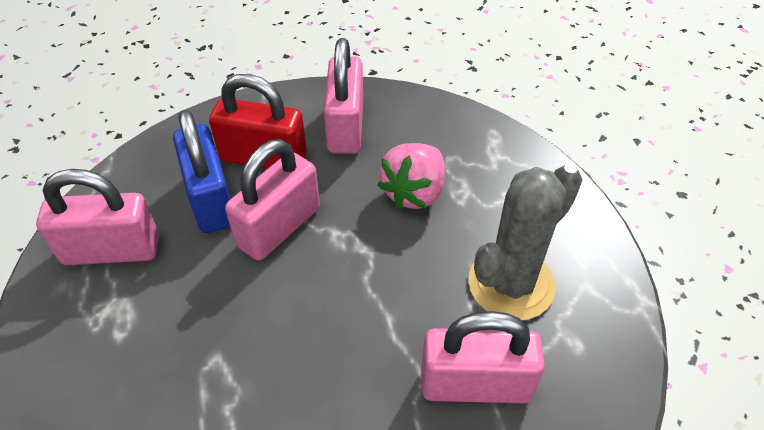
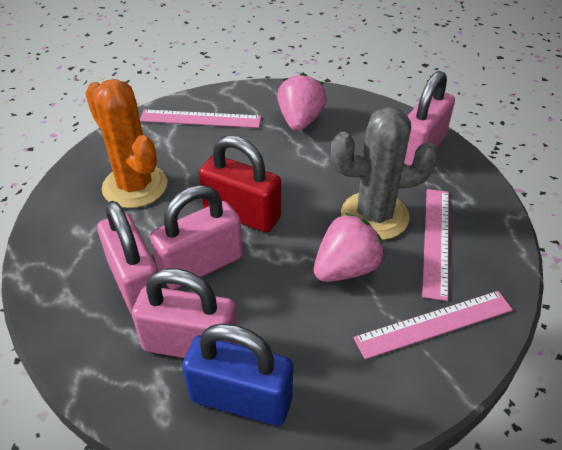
orange cactus: 0 -> 1
pink ruler: 0 -> 3
pink strawberry: 1 -> 2

